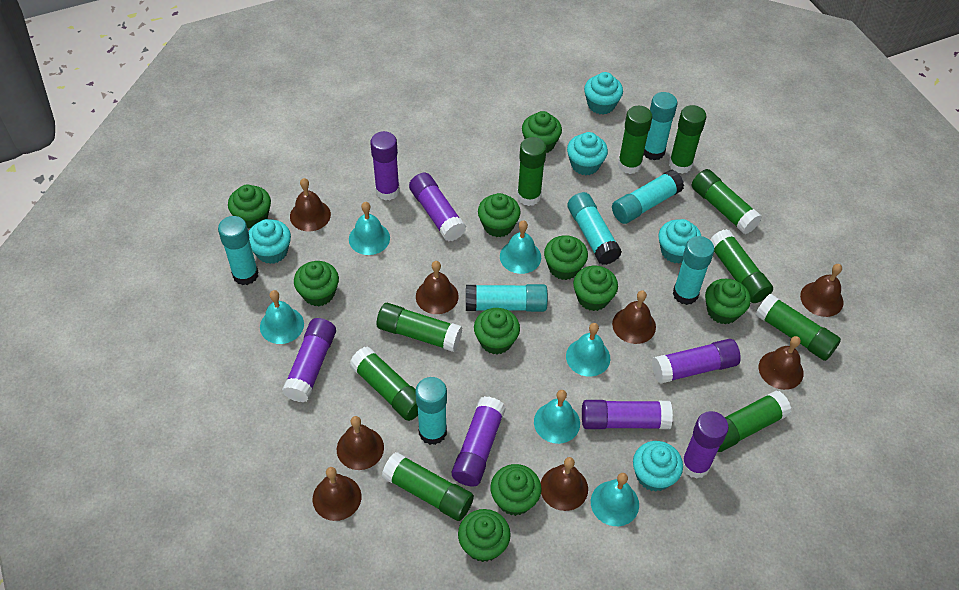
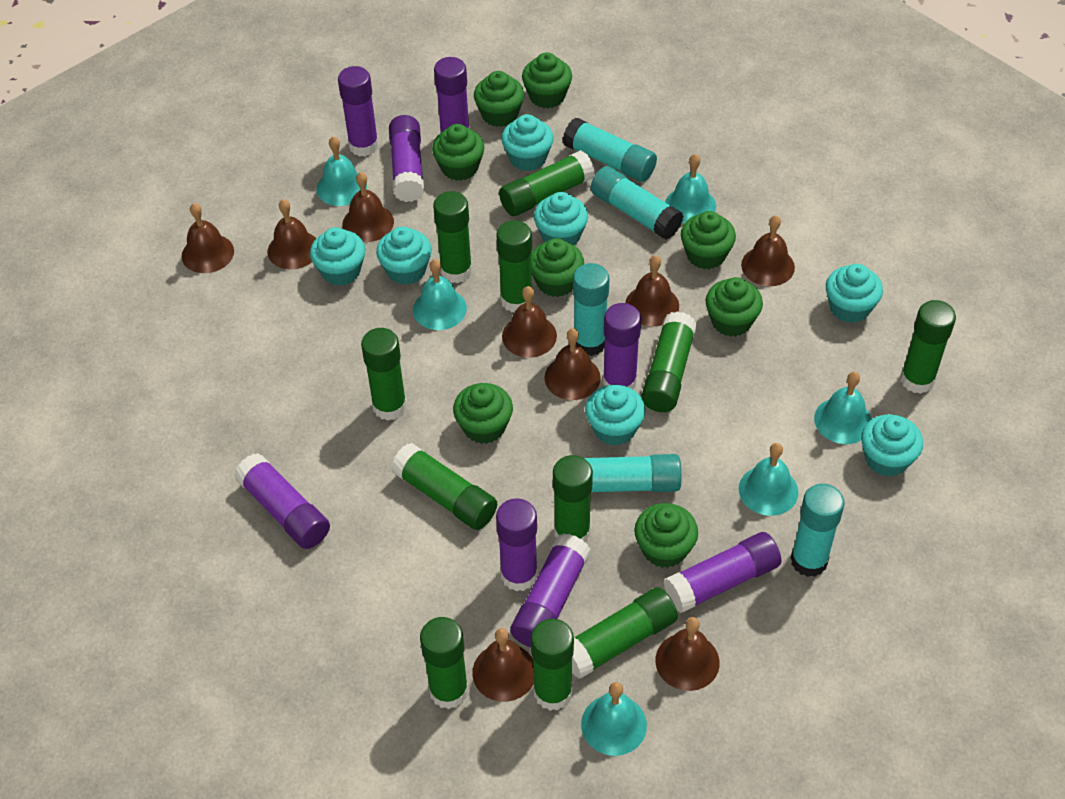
brown bell: 8 -> 9
green cupcake: 10 -> 8
green glue stick: 10 -> 11
purple glue stick: 7 -> 8
turquoise cupcake: 5 -> 7
turquoise glue stick: 7 -> 5

